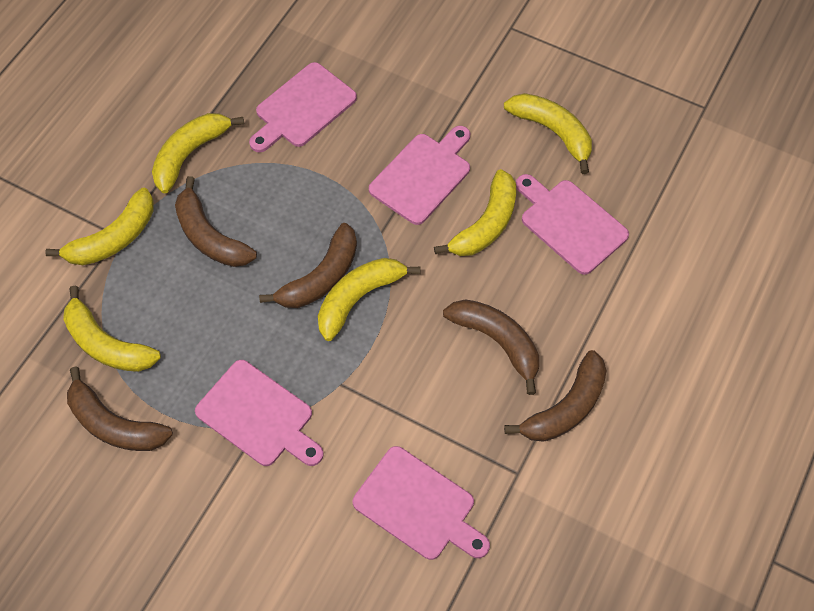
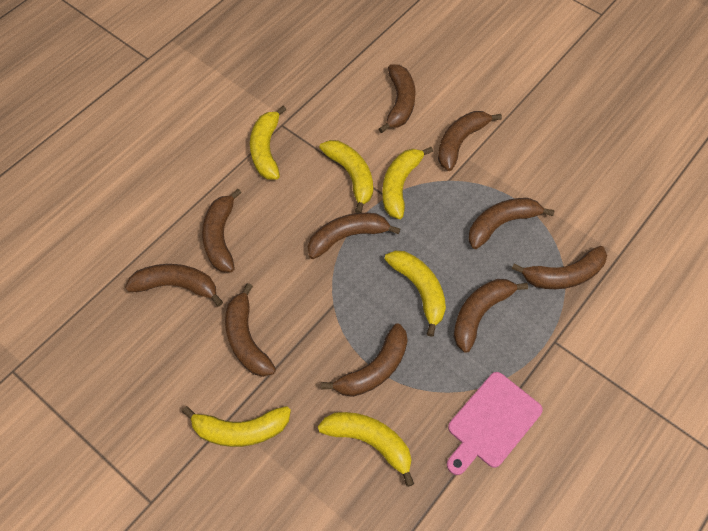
brown banana: 5 -> 10
pink cutting board: 5 -> 1

